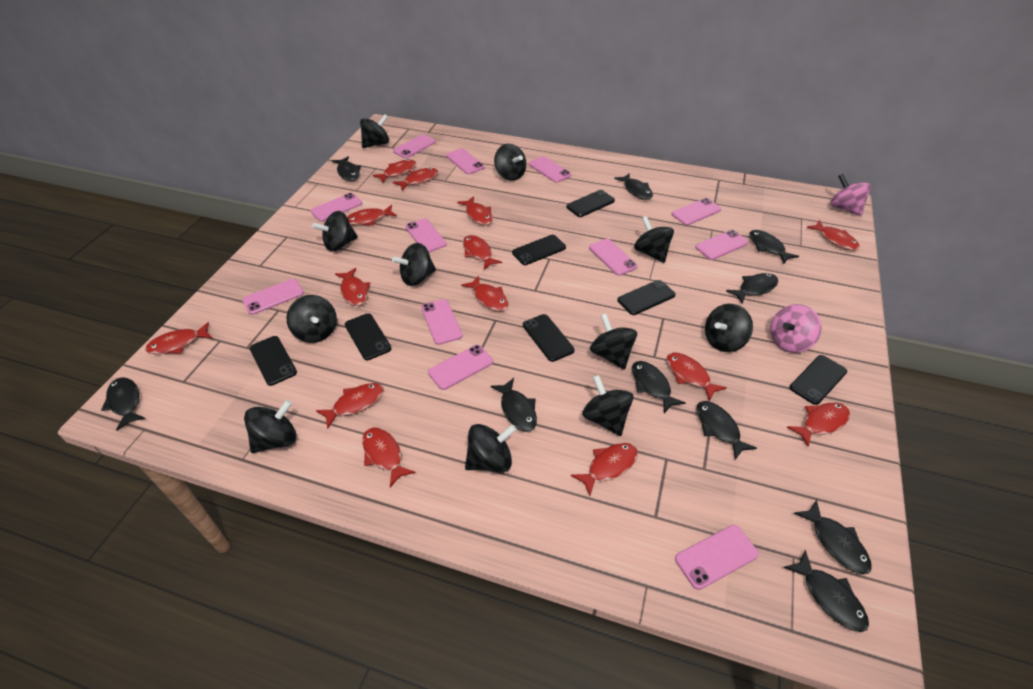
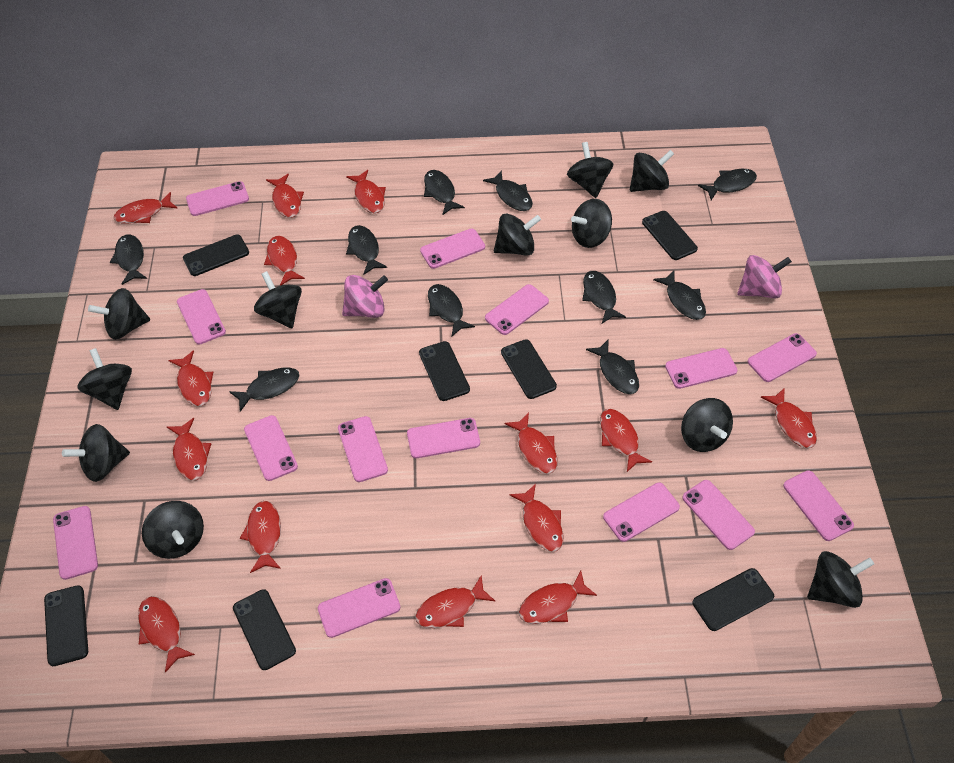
pink phone: 12 -> 14

